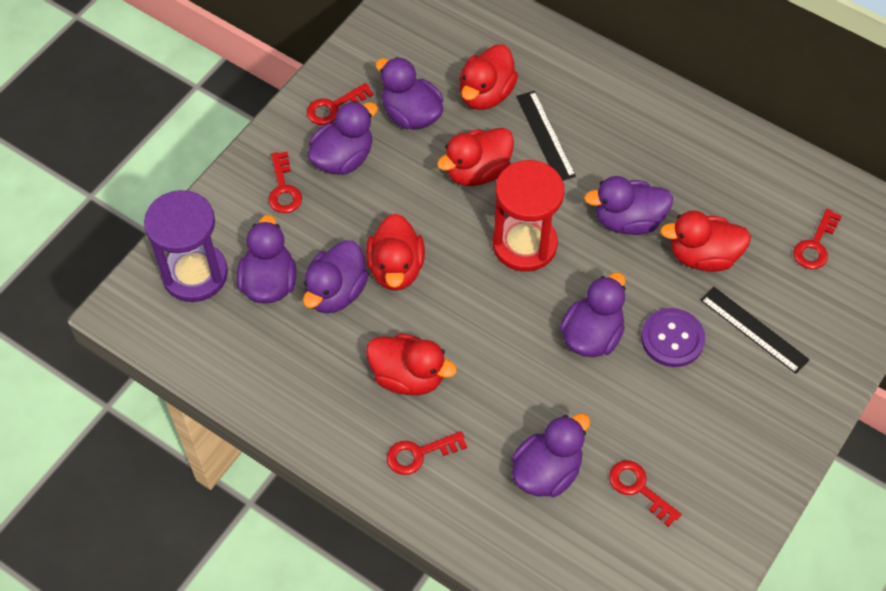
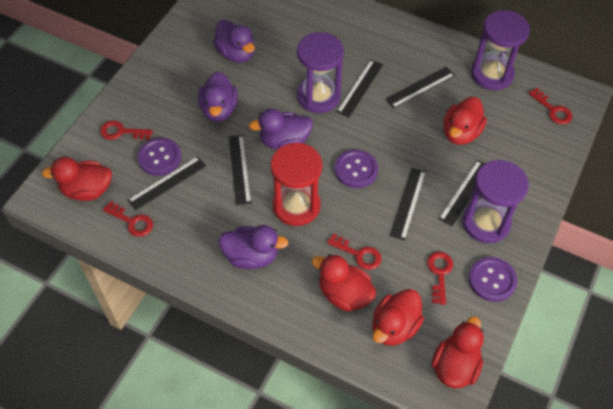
black ruler: 2 -> 6
purple button: 1 -> 3
purple duck: 7 -> 4
purple hourglass: 1 -> 3

